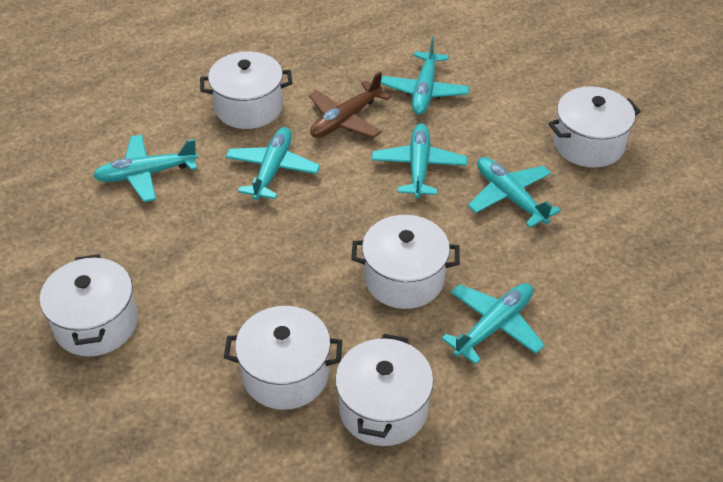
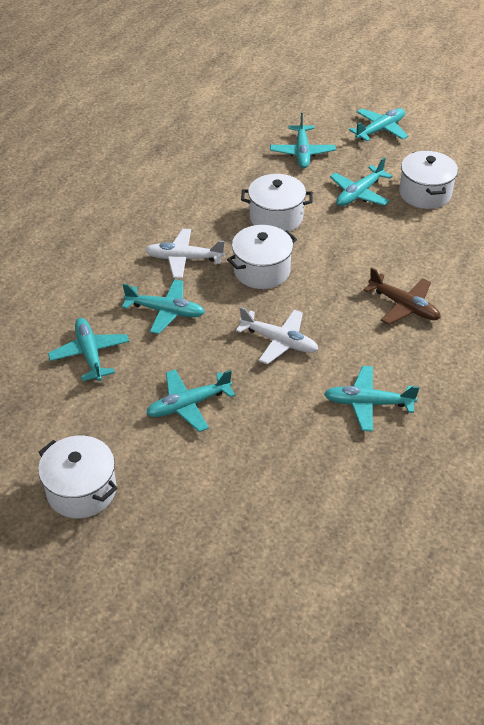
turquoise plane: 6 -> 7
white plane: 0 -> 2
white pot: 6 -> 4

